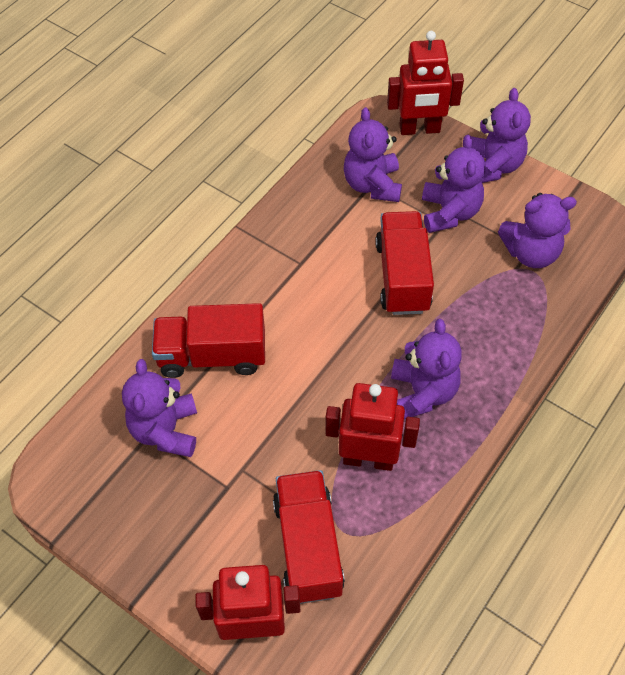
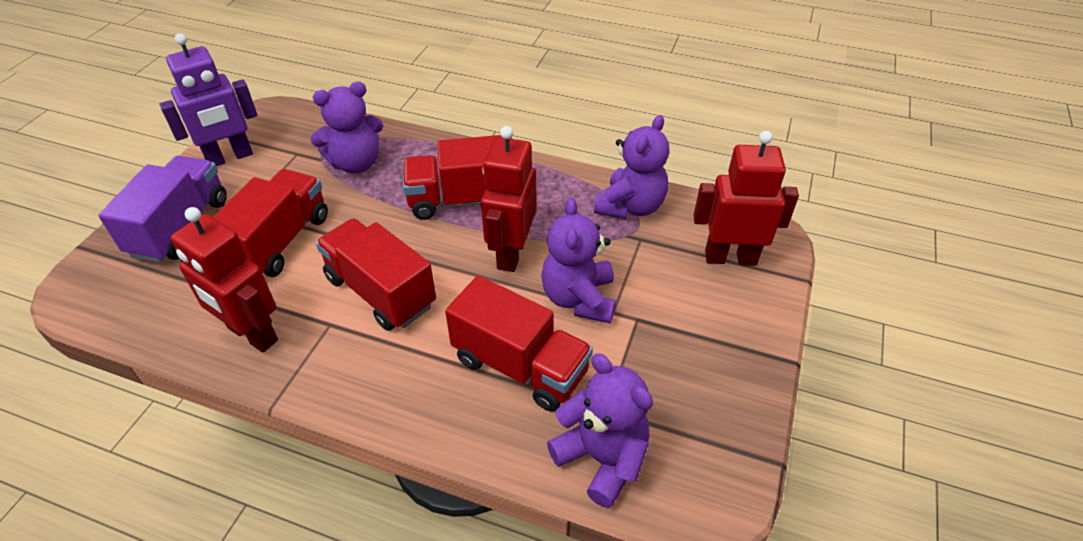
purple robot: 0 -> 1
purple teddy bear: 6 -> 4
purple truck: 0 -> 1
red truck: 3 -> 4

